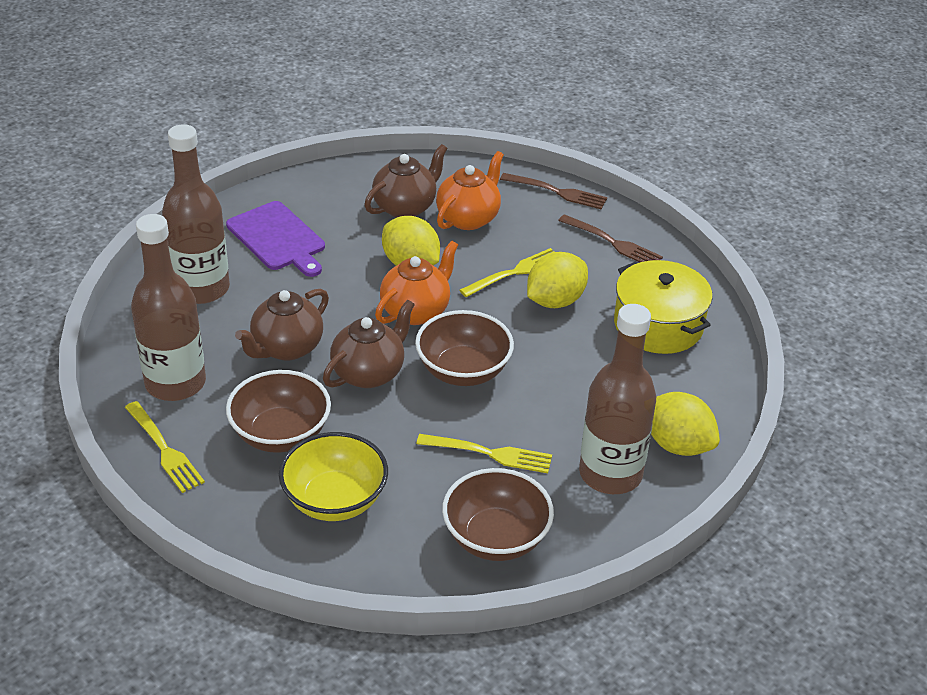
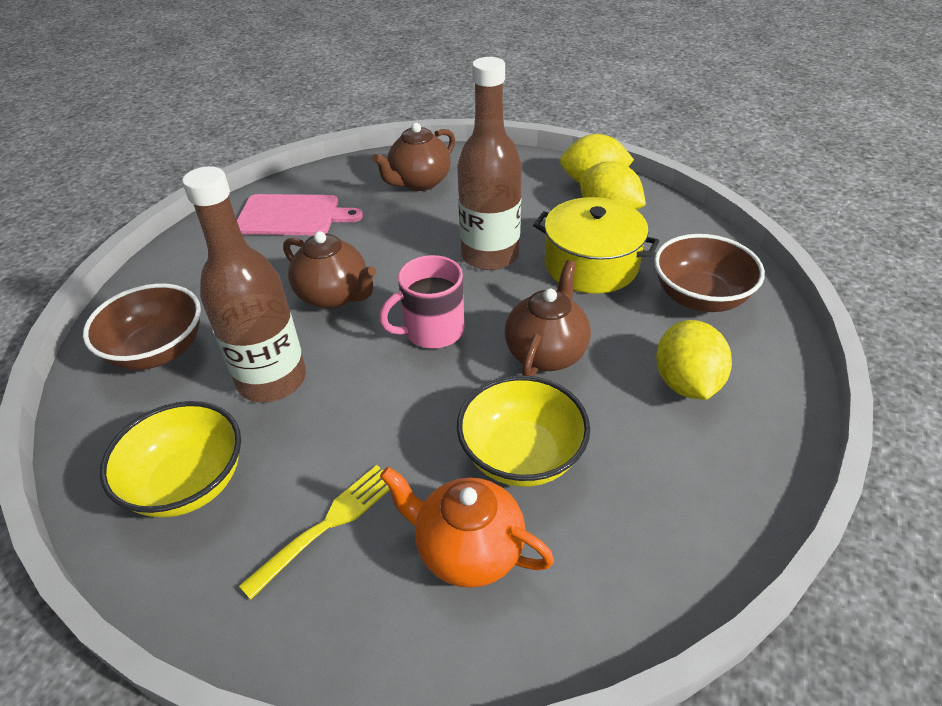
brown bottle: 3 -> 2
brown bowl: 3 -> 2
brown fork: 2 -> 0
orange teapot: 2 -> 1
pink cutting board: 0 -> 1
pink mug: 0 -> 1
purple cutting board: 1 -> 0
yellow bowl: 1 -> 2
yellow fork: 3 -> 1

